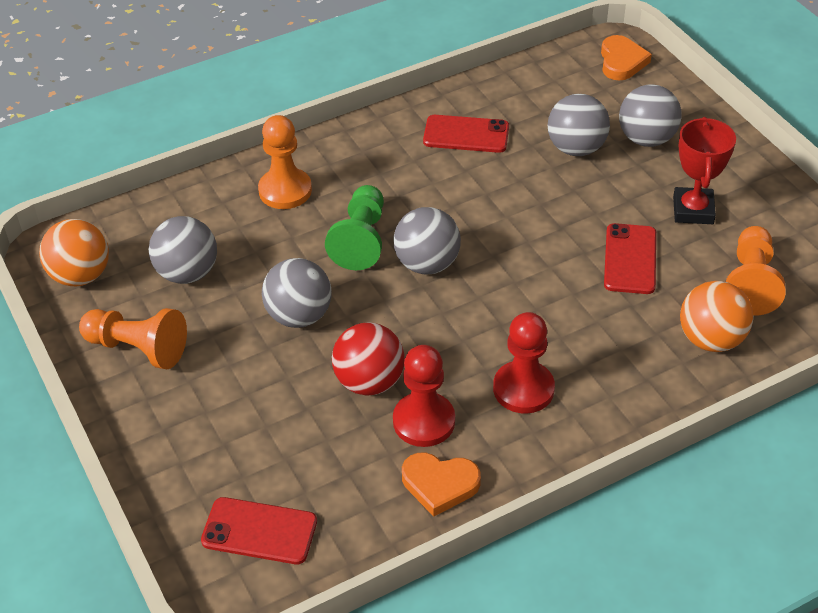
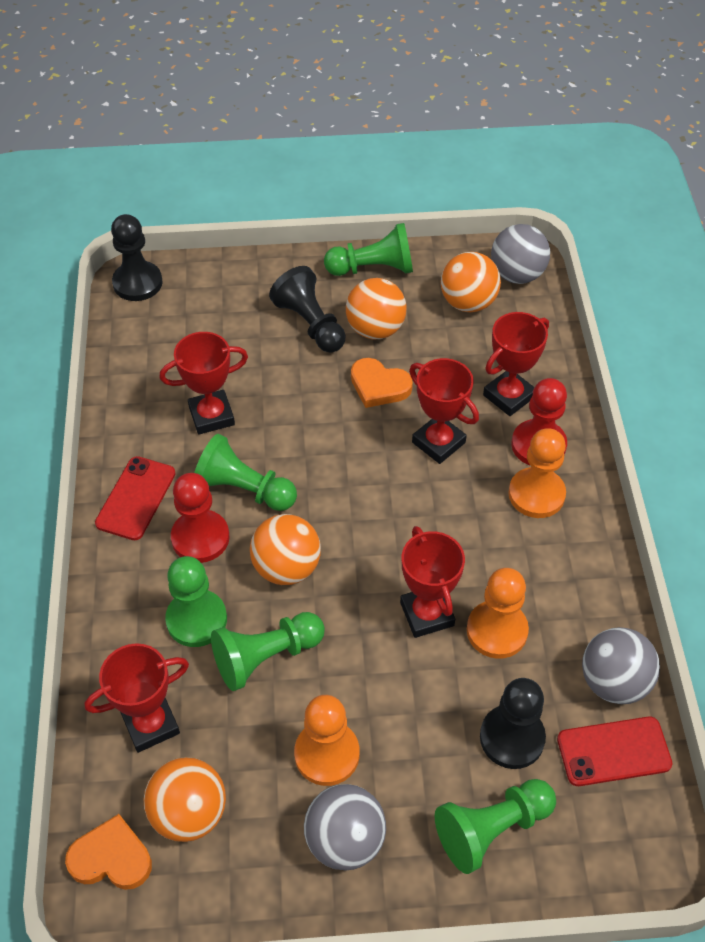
black pawn: 0 -> 3
green pawn: 1 -> 5
grey ball: 5 -> 3
orange ball: 2 -> 4
red ball: 1 -> 0
red phone: 3 -> 2
red trophy: 1 -> 5

